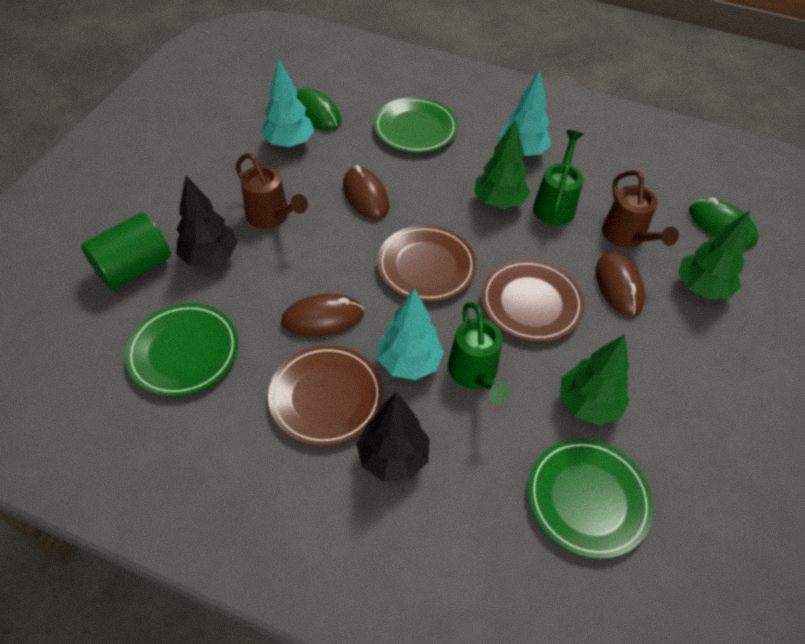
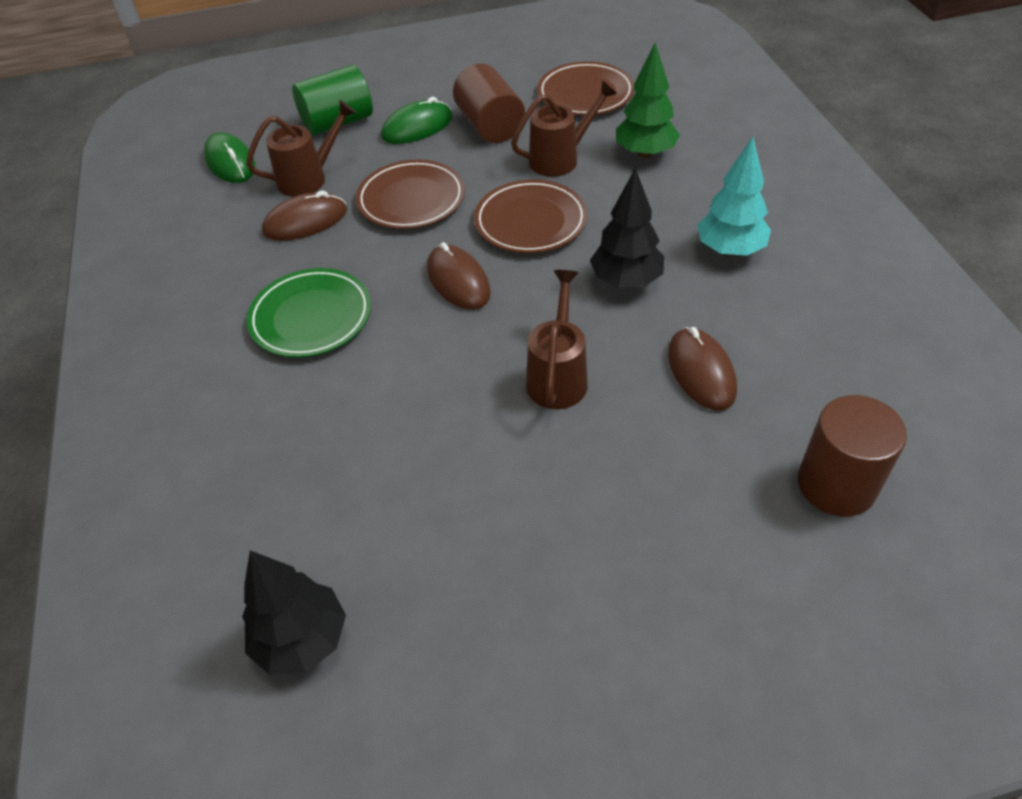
brown cylinder: 0 -> 2
brown watering can: 2 -> 3
green plate: 3 -> 1
green tree: 3 -> 1
green watering can: 2 -> 0
turquoise tree: 3 -> 1

